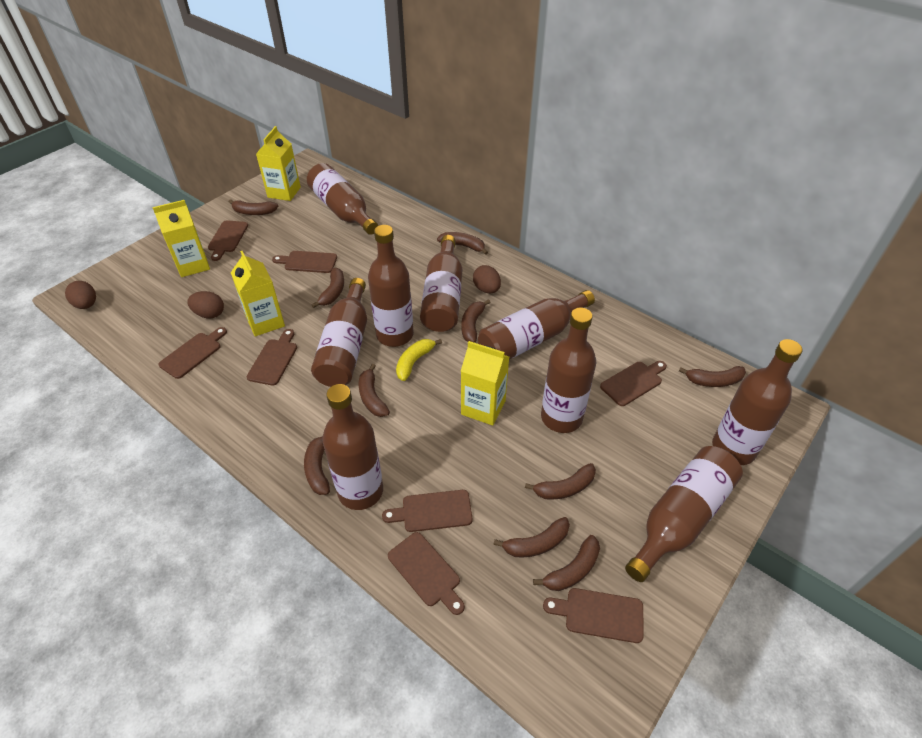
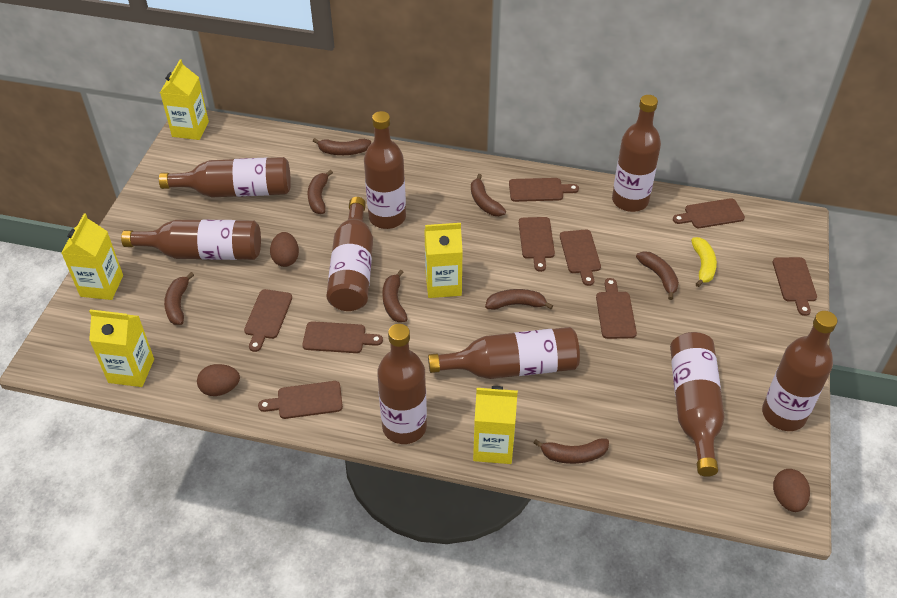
brown banana: 10 -> 8
brown cutting board: 8 -> 9
yellow carton: 4 -> 5

